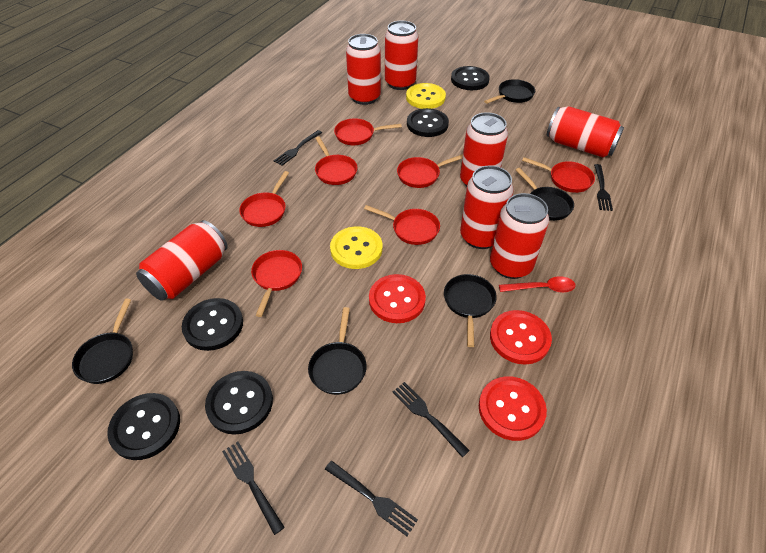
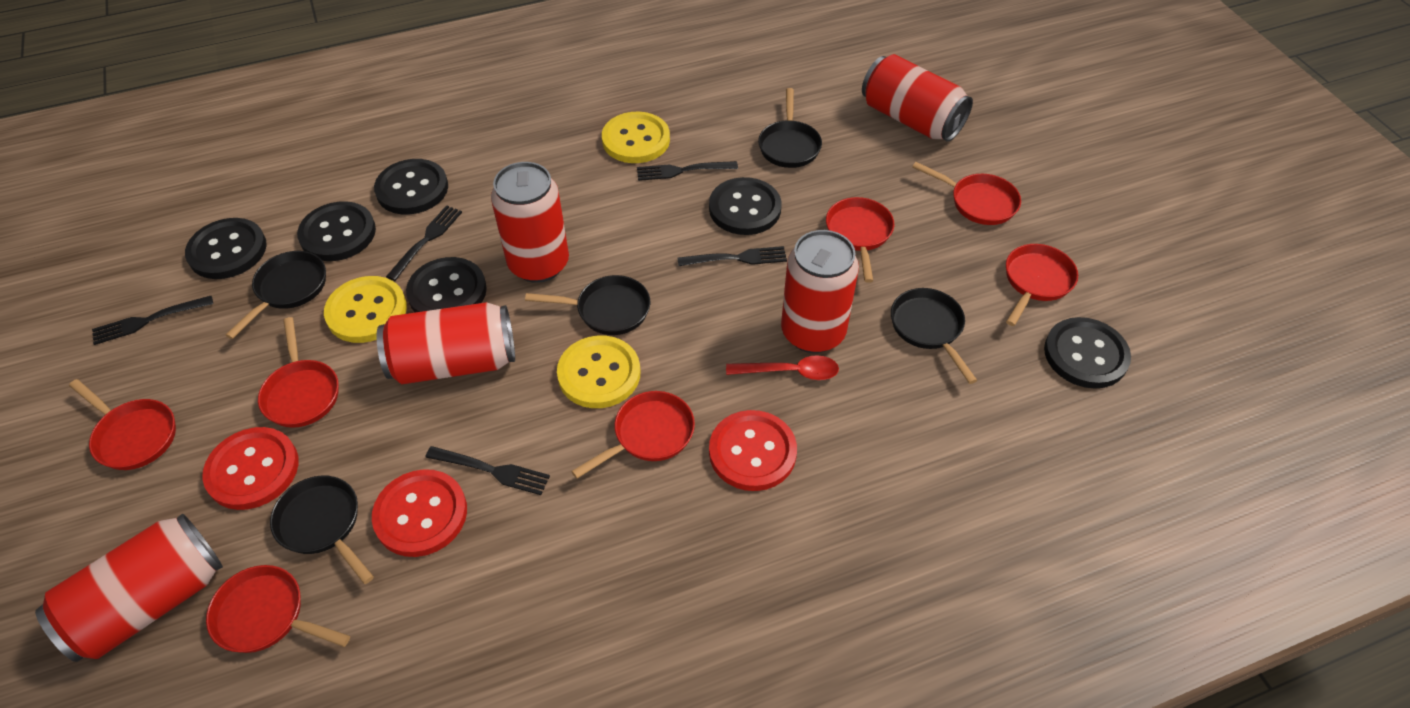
black button: 5 -> 6
red can: 7 -> 5
yellow button: 2 -> 3

